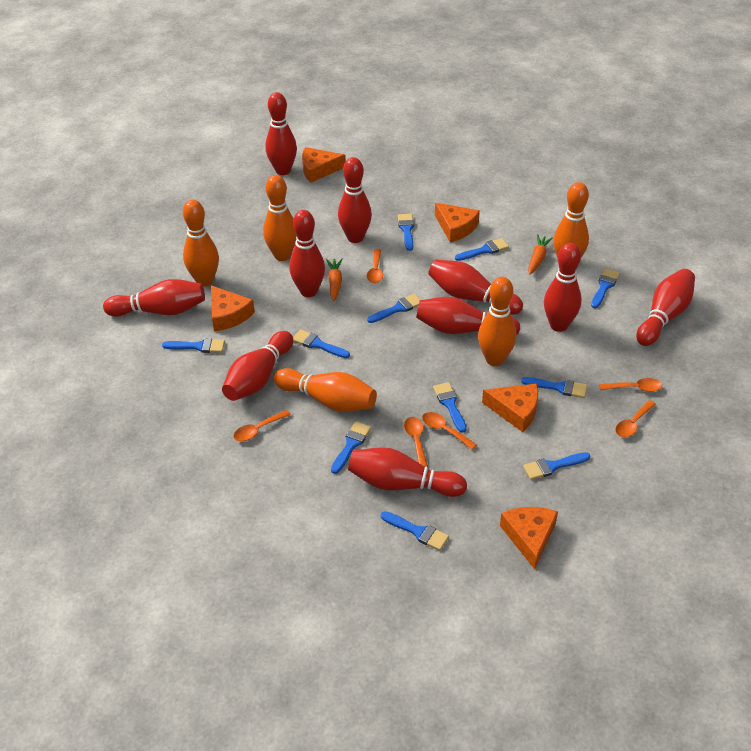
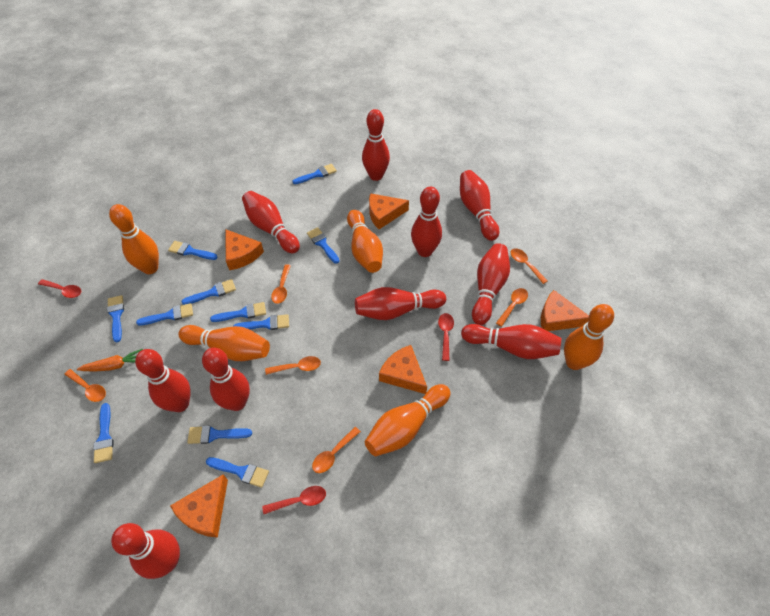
orange carrot: 2 -> 1
red spoon: 0 -> 3

